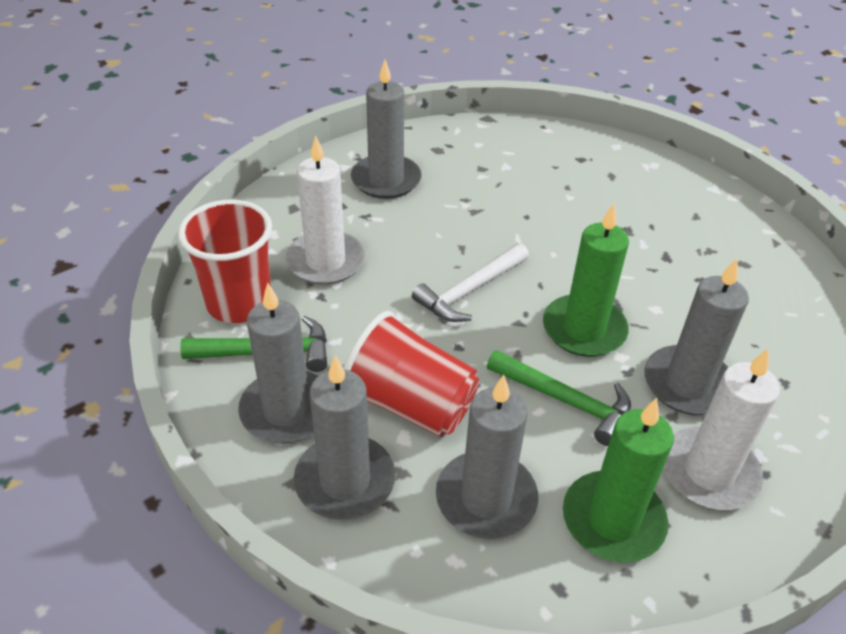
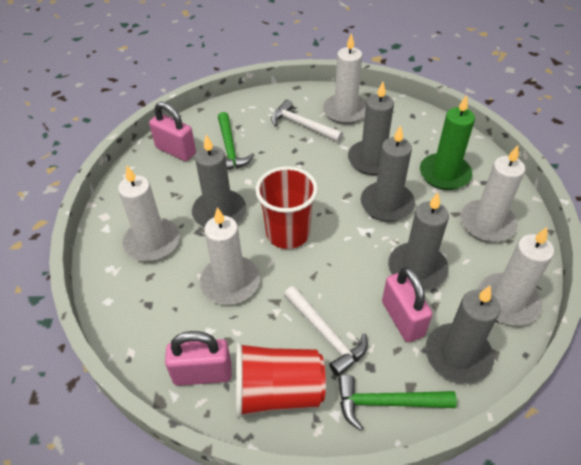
green candle: 2 -> 1
pink padlock: 0 -> 3
white candle: 2 -> 5
white hammer: 1 -> 2

